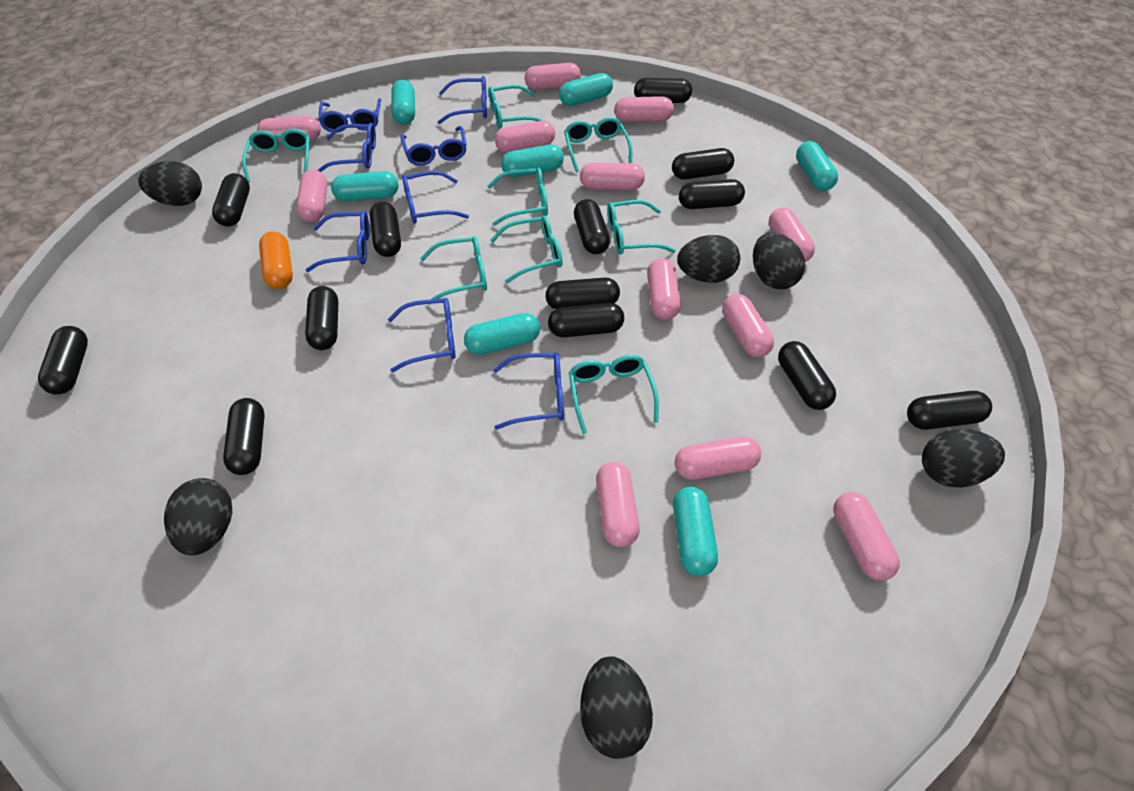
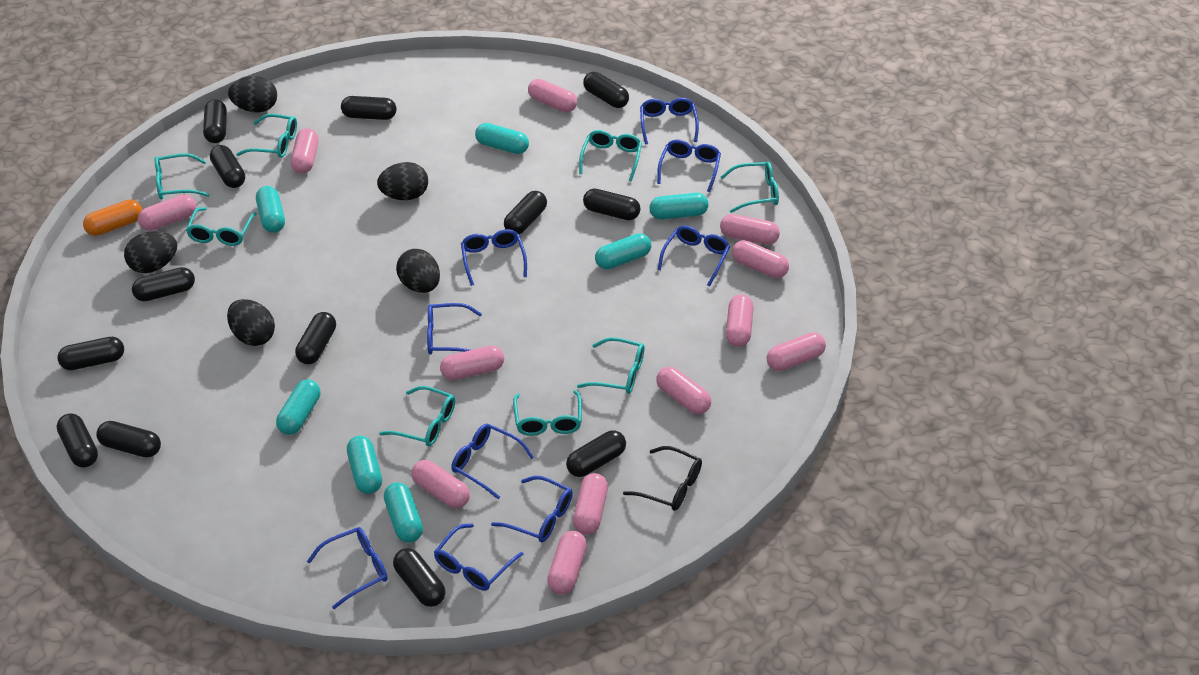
black egg: 6 -> 5
black glasses: 0 -> 1
blue glasses: 8 -> 9

